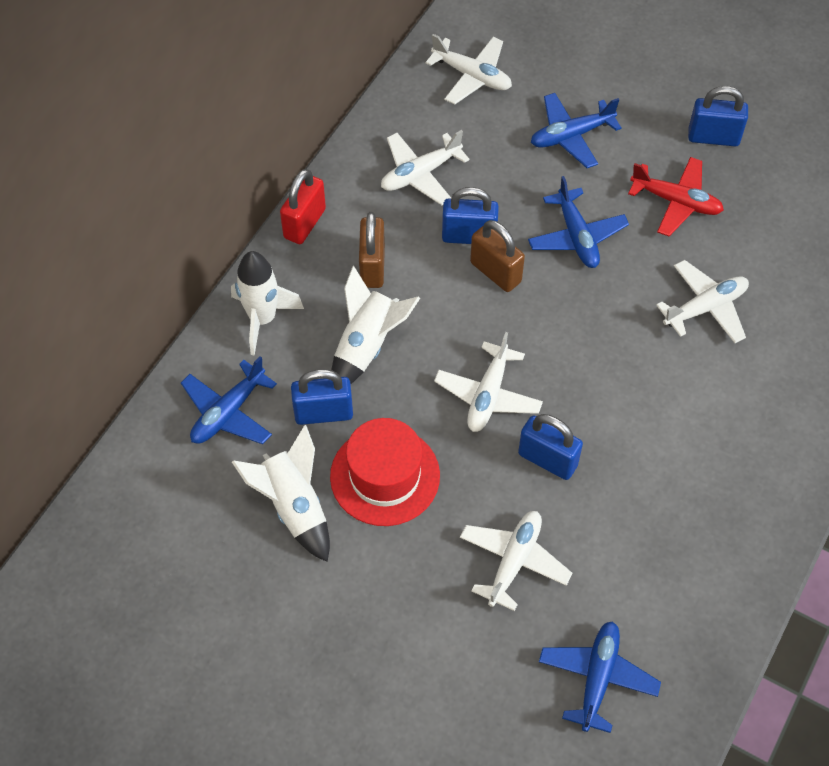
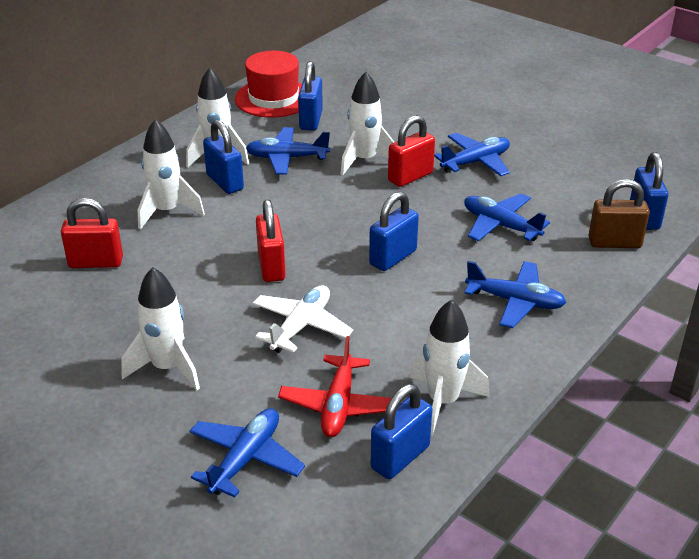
blue padlock: 4 -> 5
blue plane: 4 -> 5
brown padlock: 2 -> 1
red padlock: 1 -> 3
white plane: 5 -> 1
white rocket: 3 -> 5

